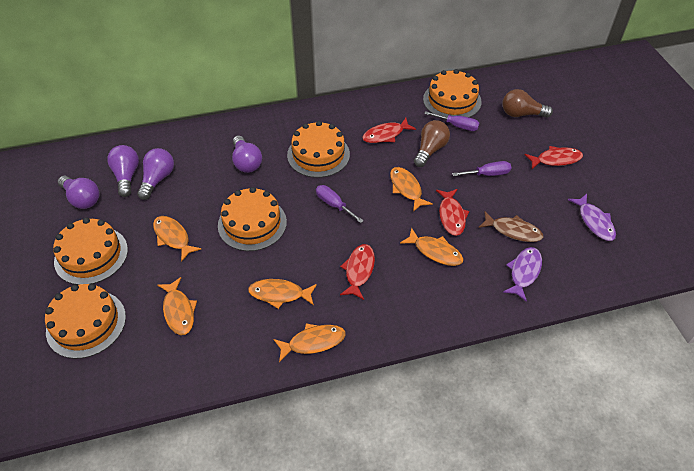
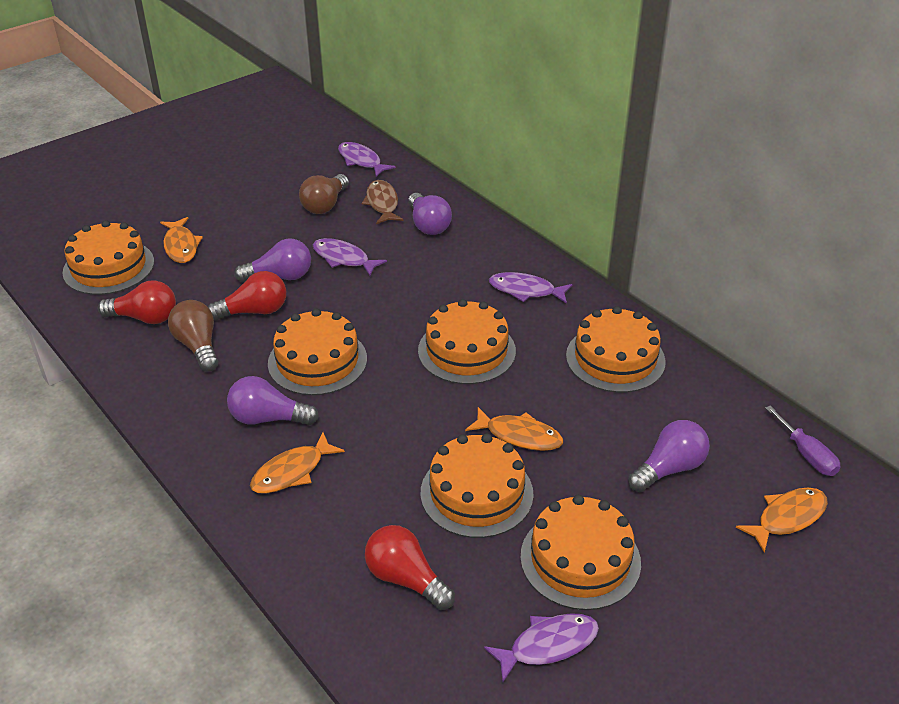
orange cake: 5 -> 6
orange fish: 6 -> 4
purple fish: 2 -> 4
purple screwdriver: 3 -> 1
red fish: 4 -> 0
red light bulb: 0 -> 3

